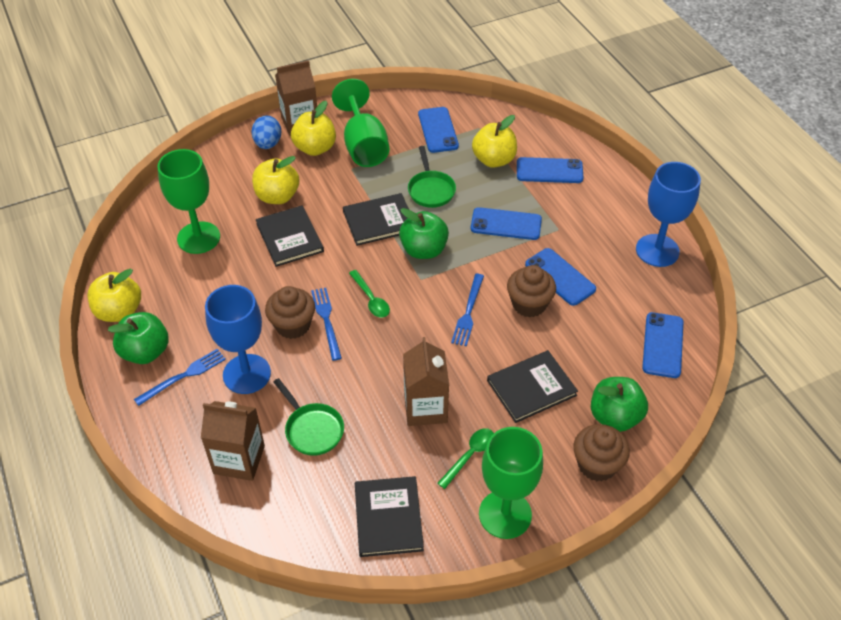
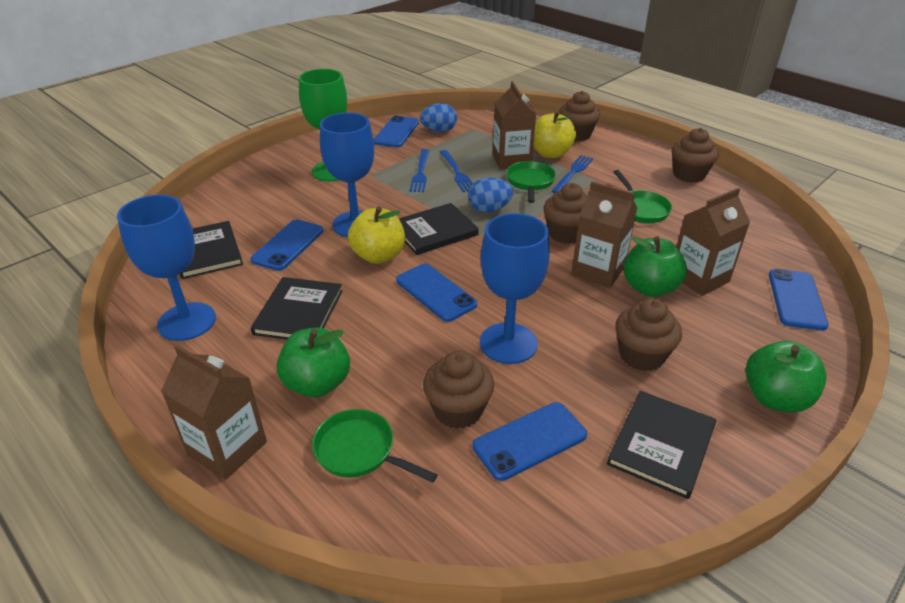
blue egg: 1 -> 2
blue goblet: 2 -> 3
brown carton: 3 -> 4
brown cupcake: 3 -> 5
green goblet: 3 -> 1
green pan: 2 -> 3
green spoon: 2 -> 0
yellow apple: 4 -> 2

